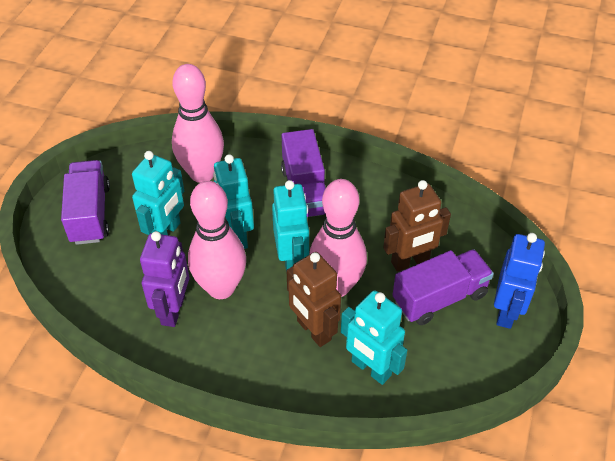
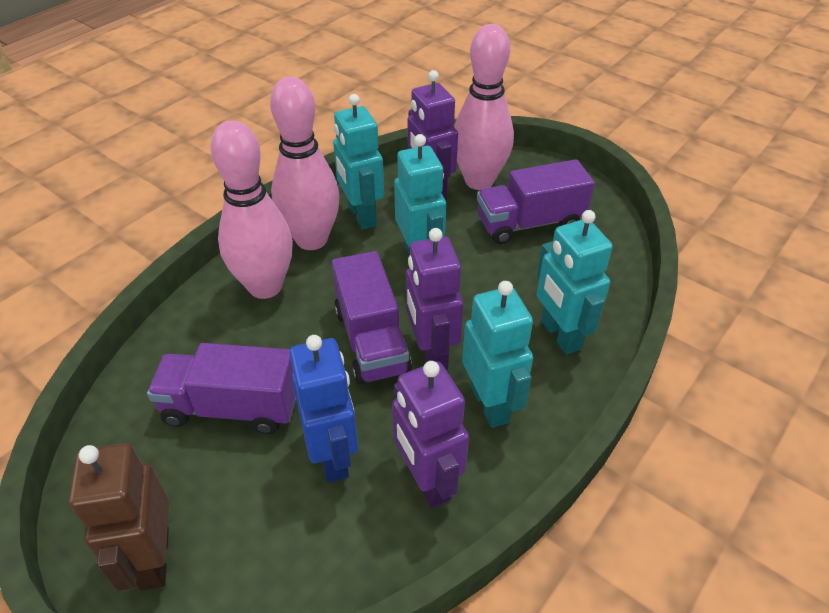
brown robot: 2 -> 1
purple robot: 1 -> 3

